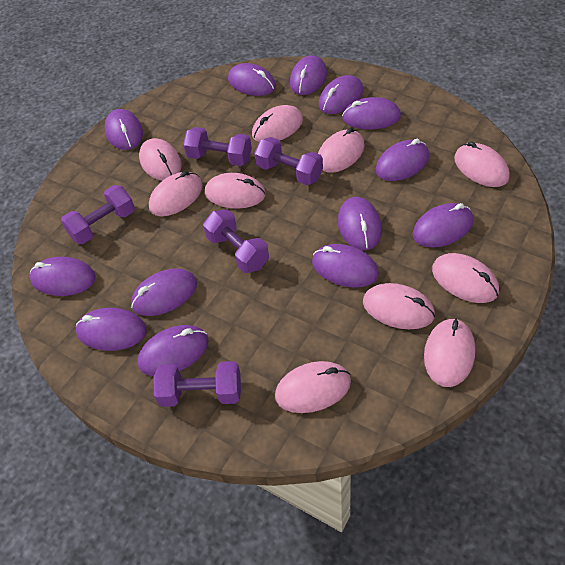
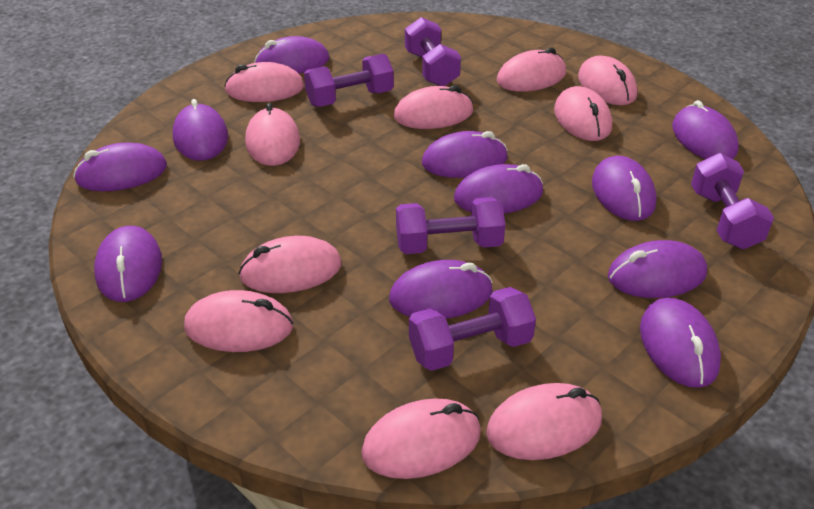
purple mouse: 13 -> 11

